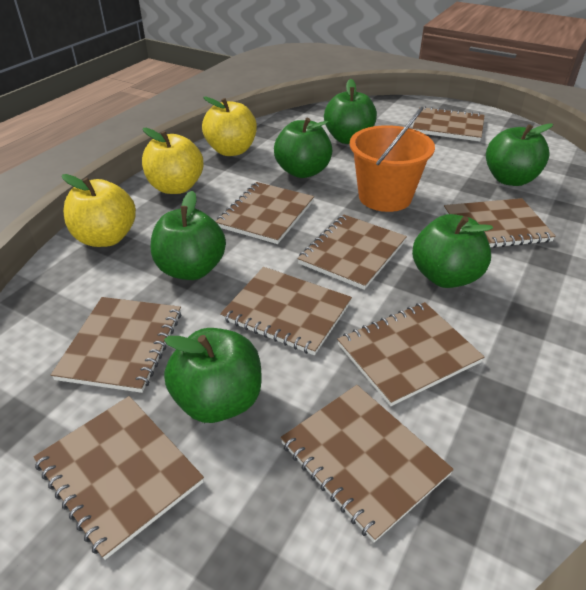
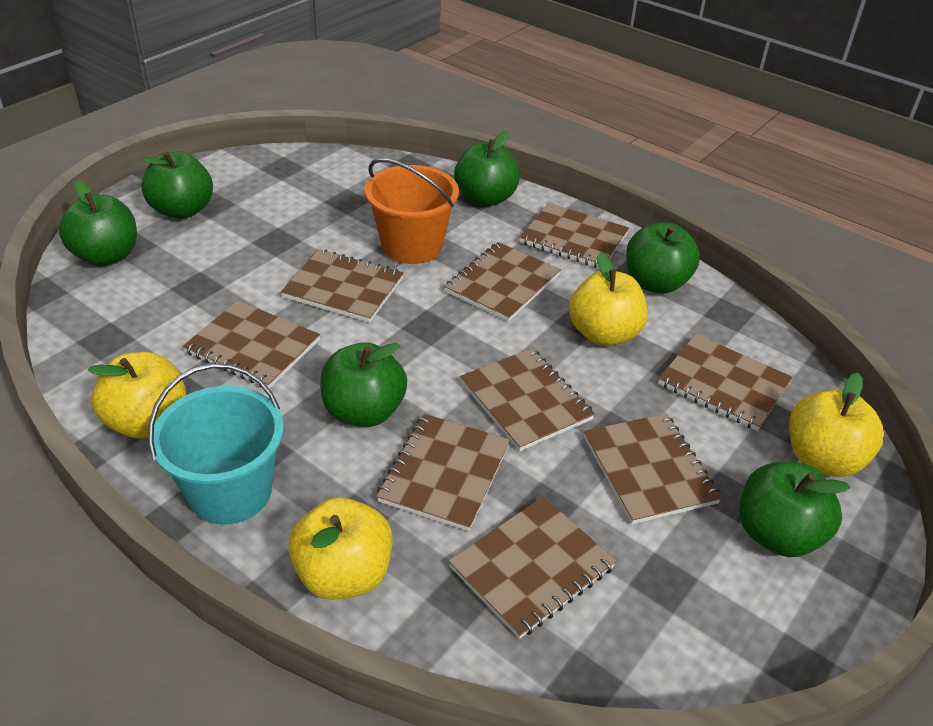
turquoise bucket: 0 -> 1
yellow apple: 3 -> 4

